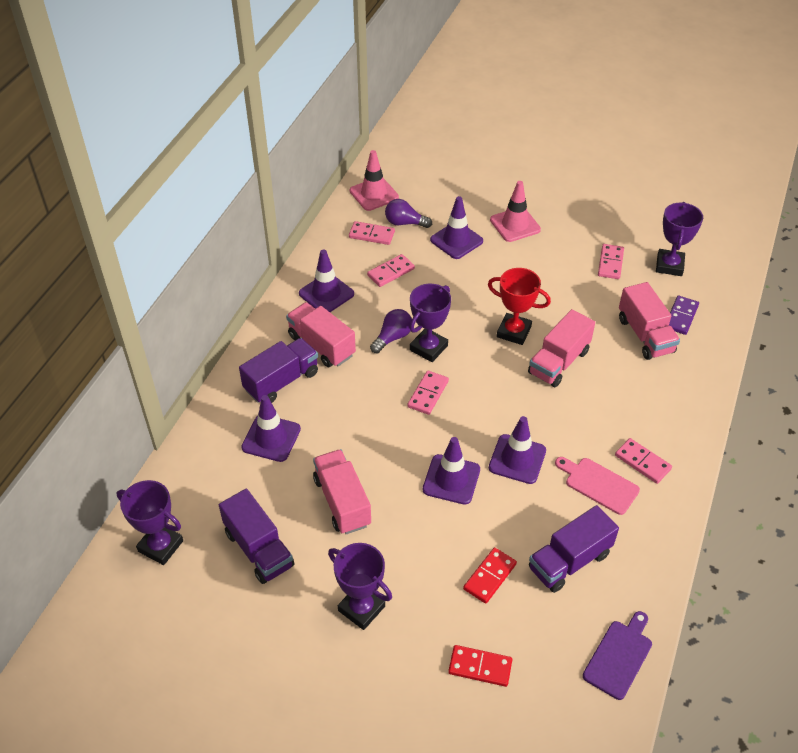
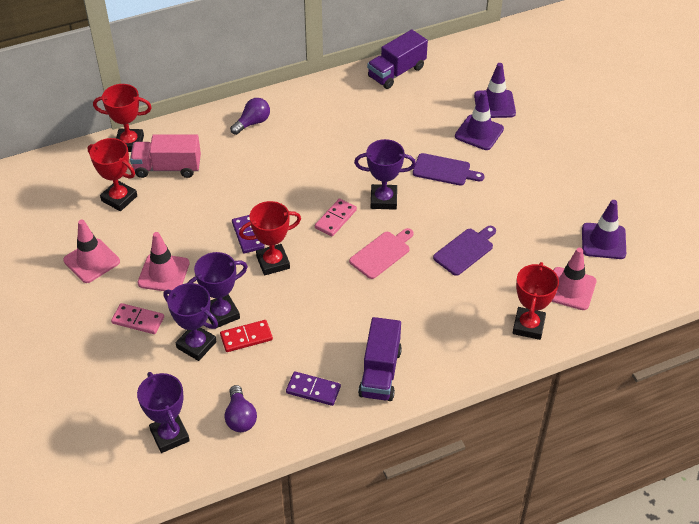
pink domino: 5 -> 2
pink traffic cone: 2 -> 3
pink truck: 4 -> 1
purple cutting board: 1 -> 2
purple domino: 1 -> 2
purple traffic cone: 5 -> 3
purple truck: 3 -> 2
red domino: 2 -> 1
red trophy: 1 -> 4

